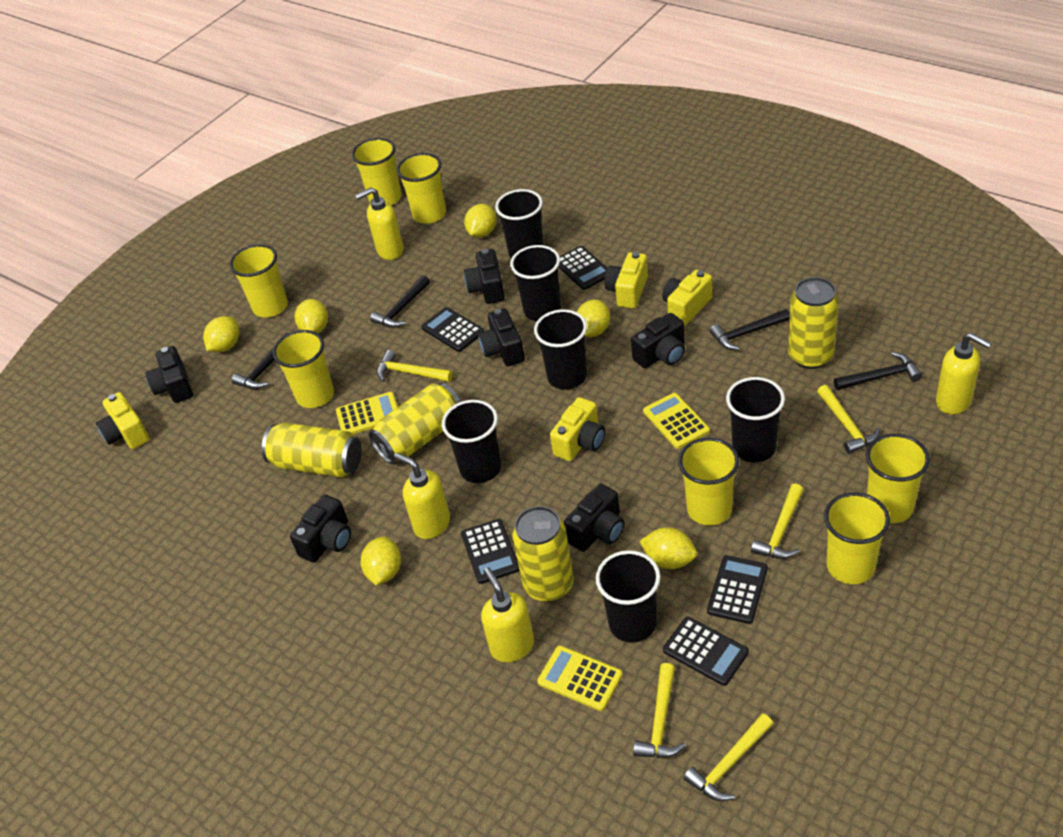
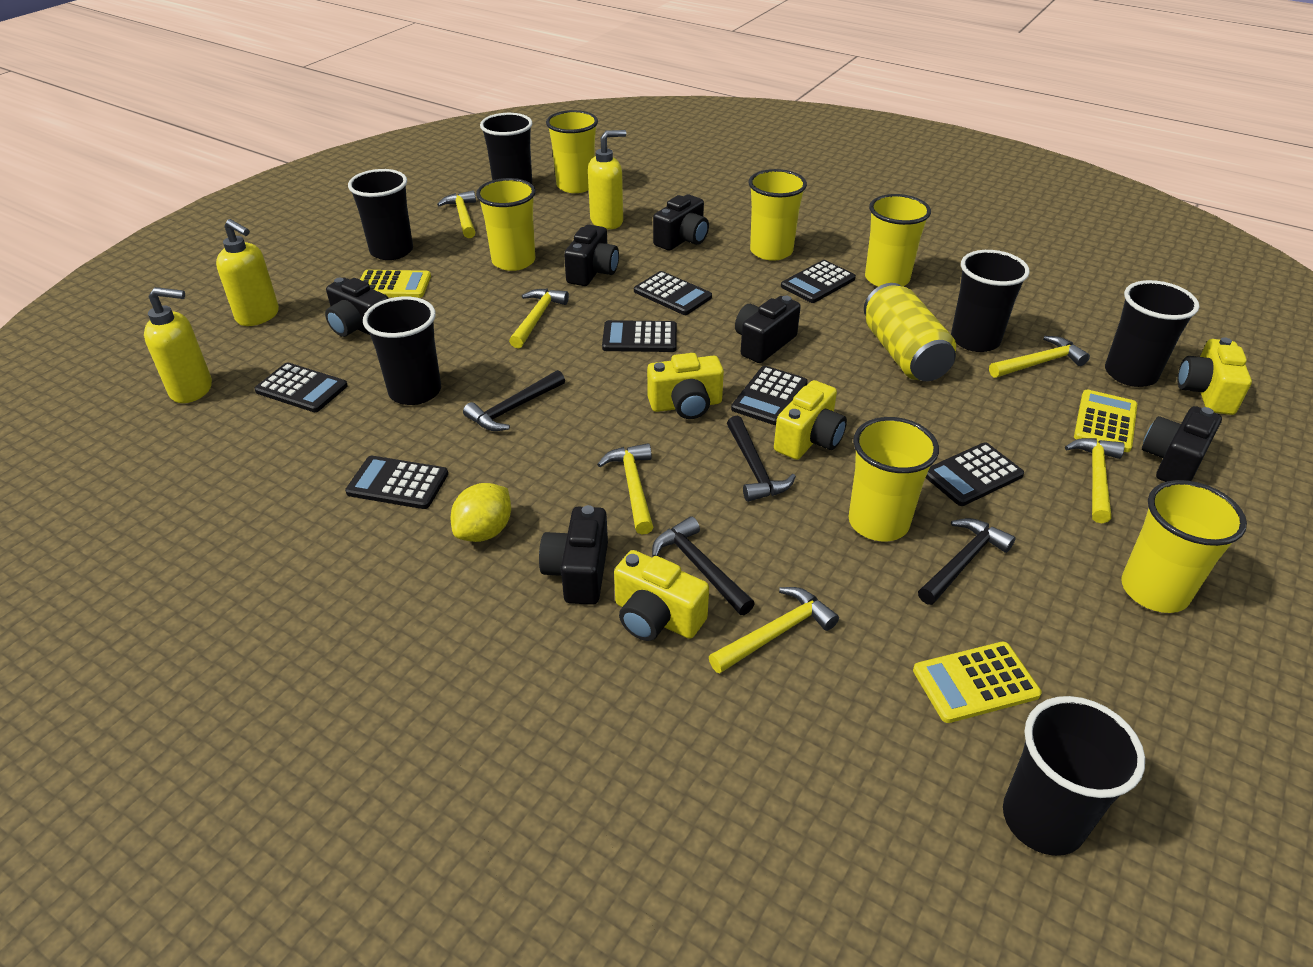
black calculator: 5 -> 7
yellow can: 4 -> 1
yellow cup: 7 -> 6
yellow hammer: 5 -> 6
yellow lemon: 6 -> 1
yellow soap dispenser: 4 -> 3

